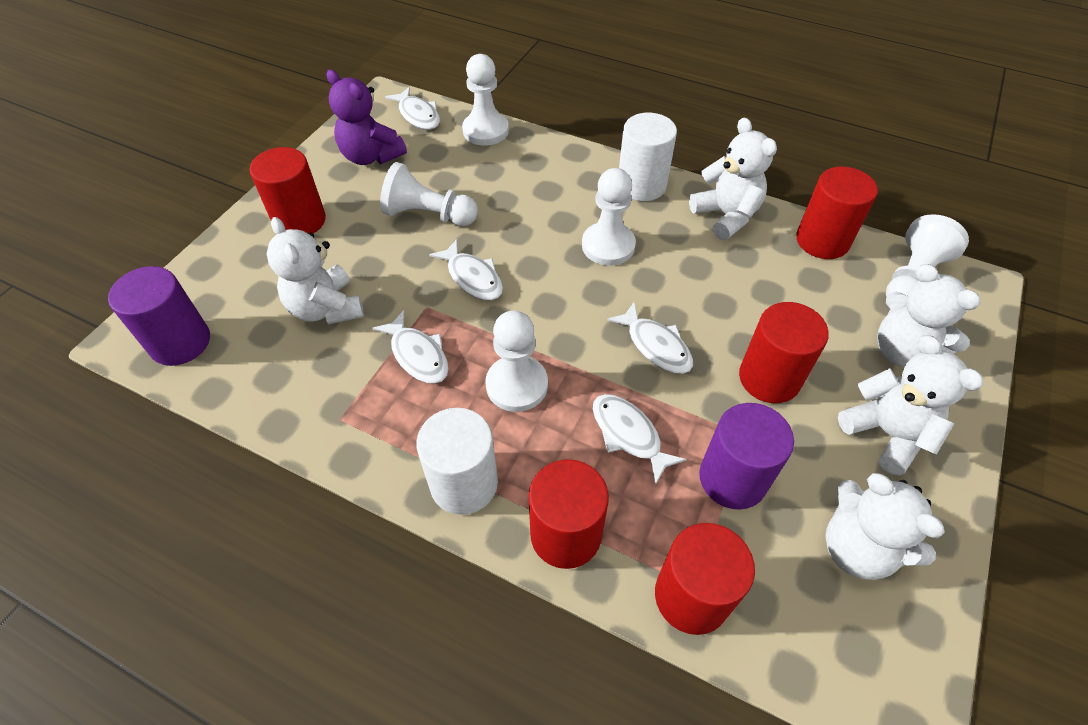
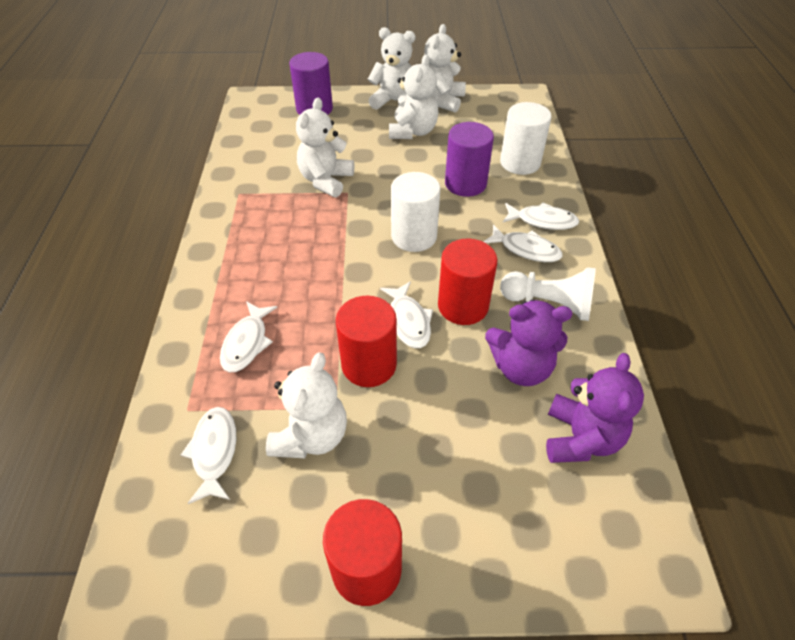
purple teddy bear: 1 -> 2
red cylinder: 5 -> 3
white pawn: 5 -> 1

